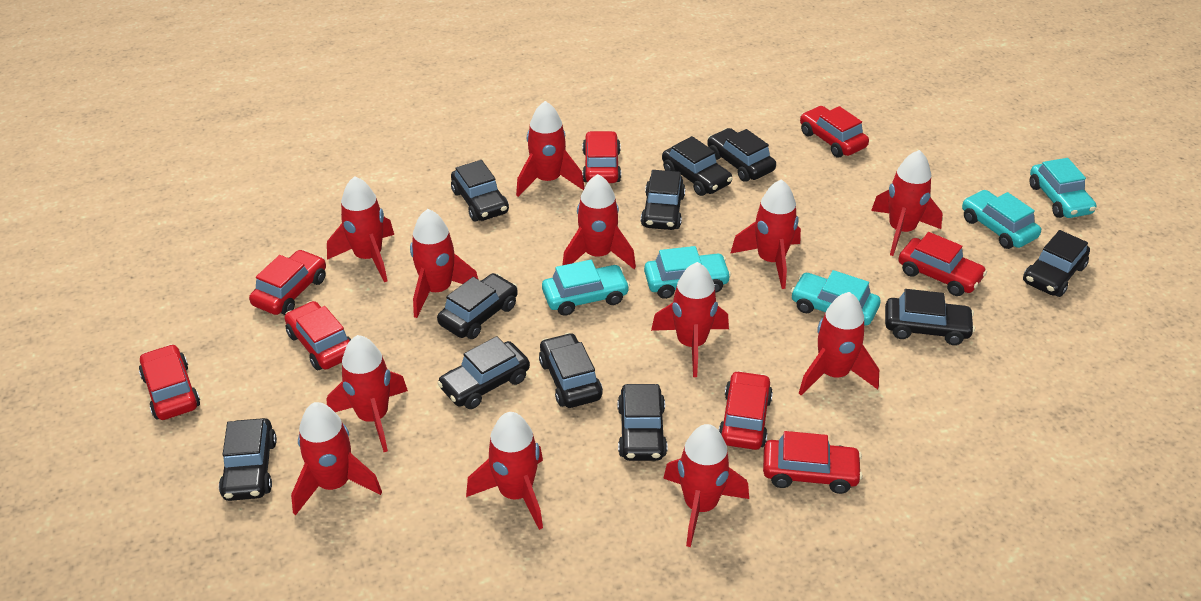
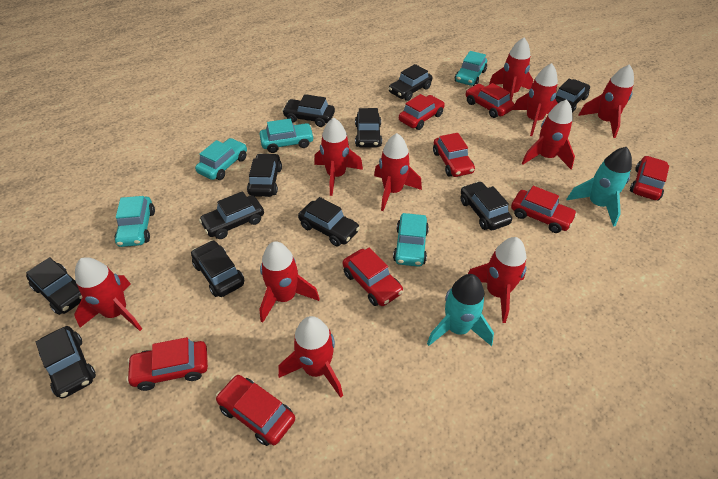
red rocket: 12 -> 10
turquoise rocket: 0 -> 2

